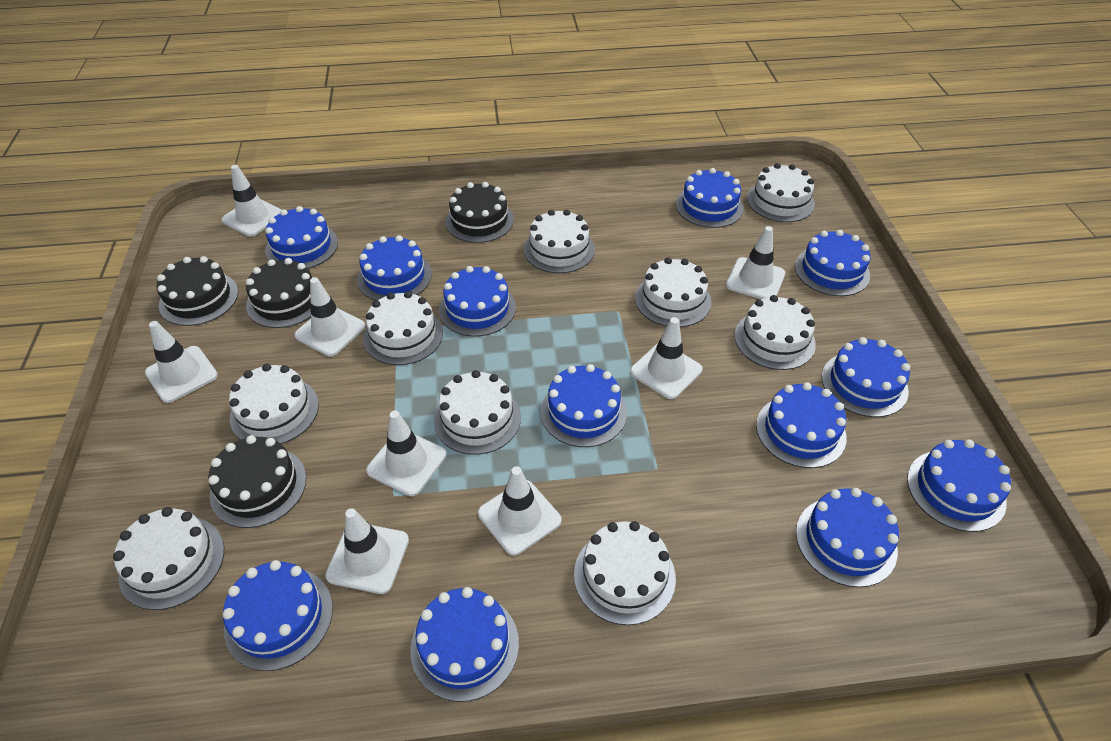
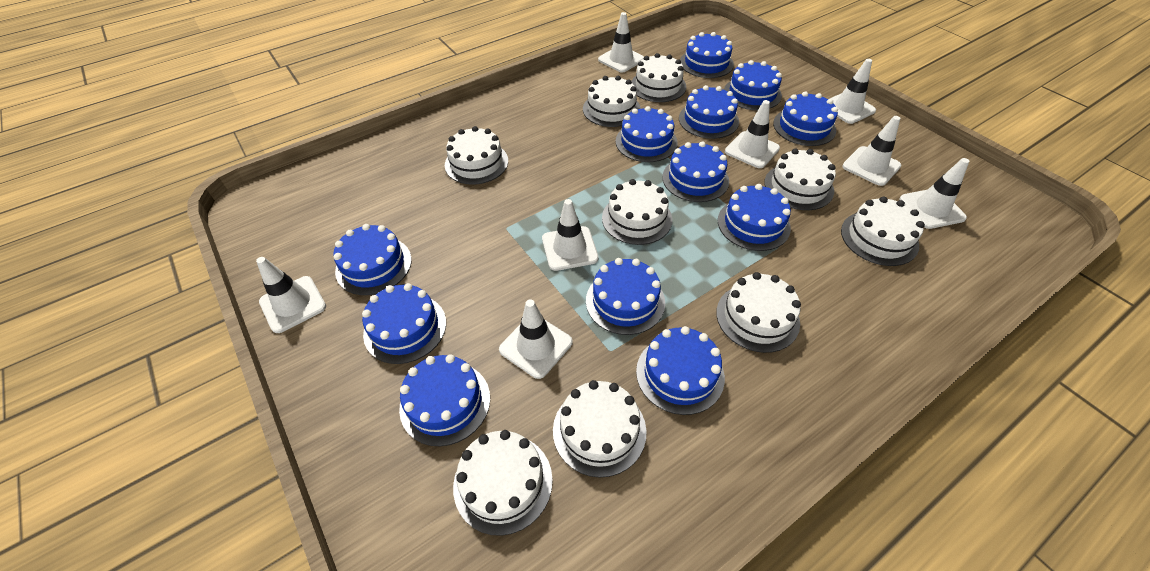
black cake: 4 -> 0

